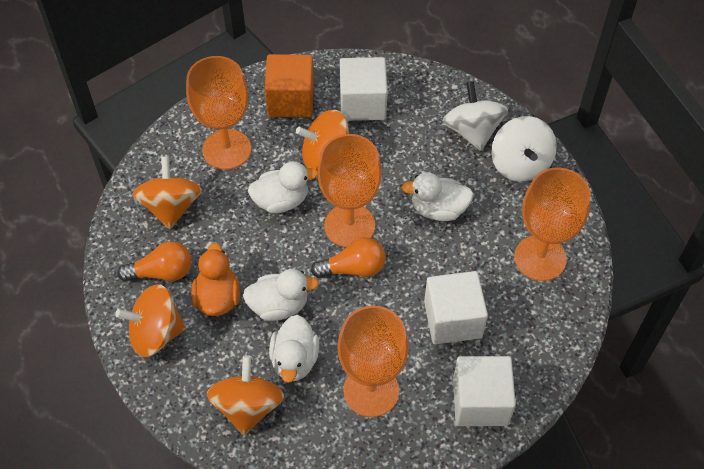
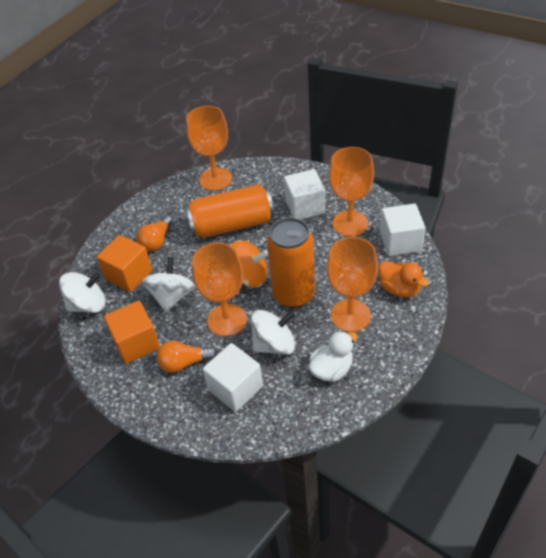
orange can: 0 -> 2
orange cube: 1 -> 2
orange spinning top: 4 -> 1
white duck: 4 -> 1
white spinning top: 2 -> 3

